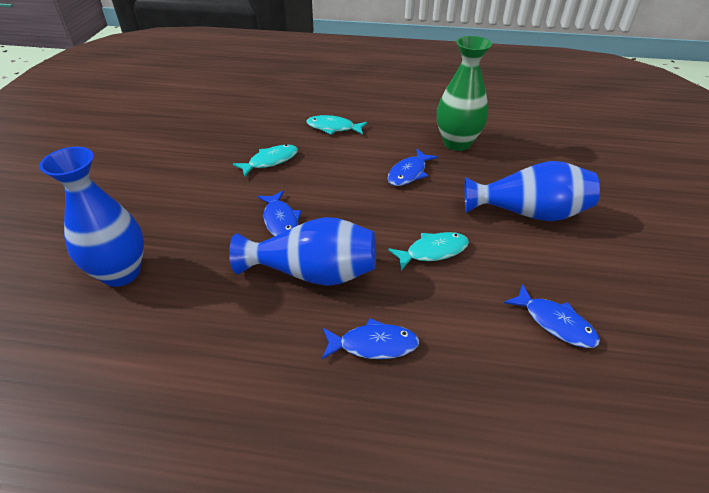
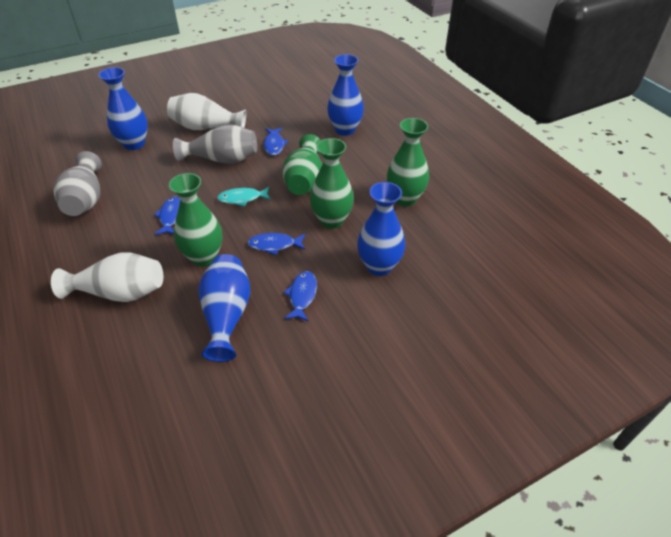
blue vase: 3 -> 4
green vase: 1 -> 4
grey vase: 0 -> 2
turquoise fish: 3 -> 1
white vase: 0 -> 2

